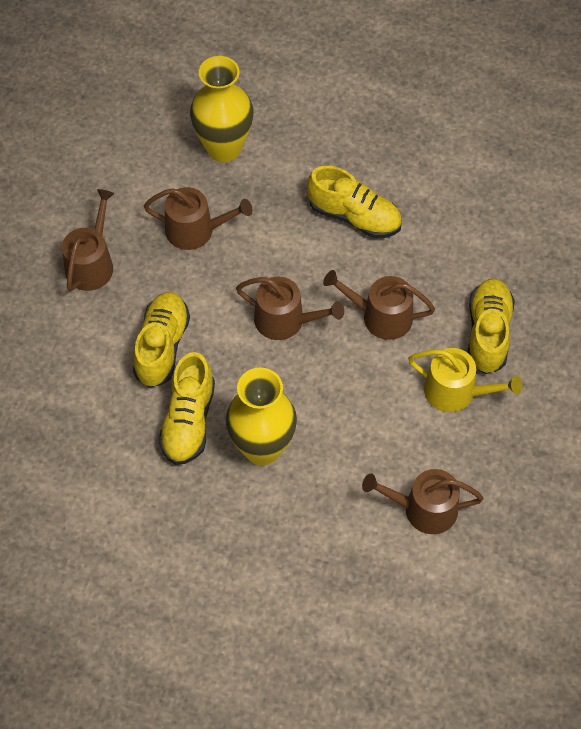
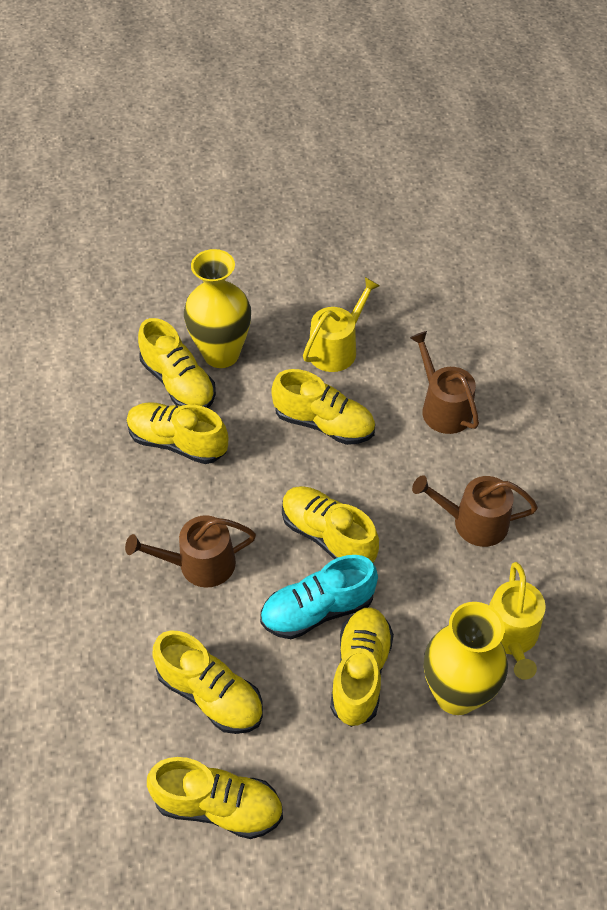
brown watering can: 5 -> 3
turquoise shoe: 0 -> 1
yellow shoe: 4 -> 7
yellow watering can: 1 -> 2

